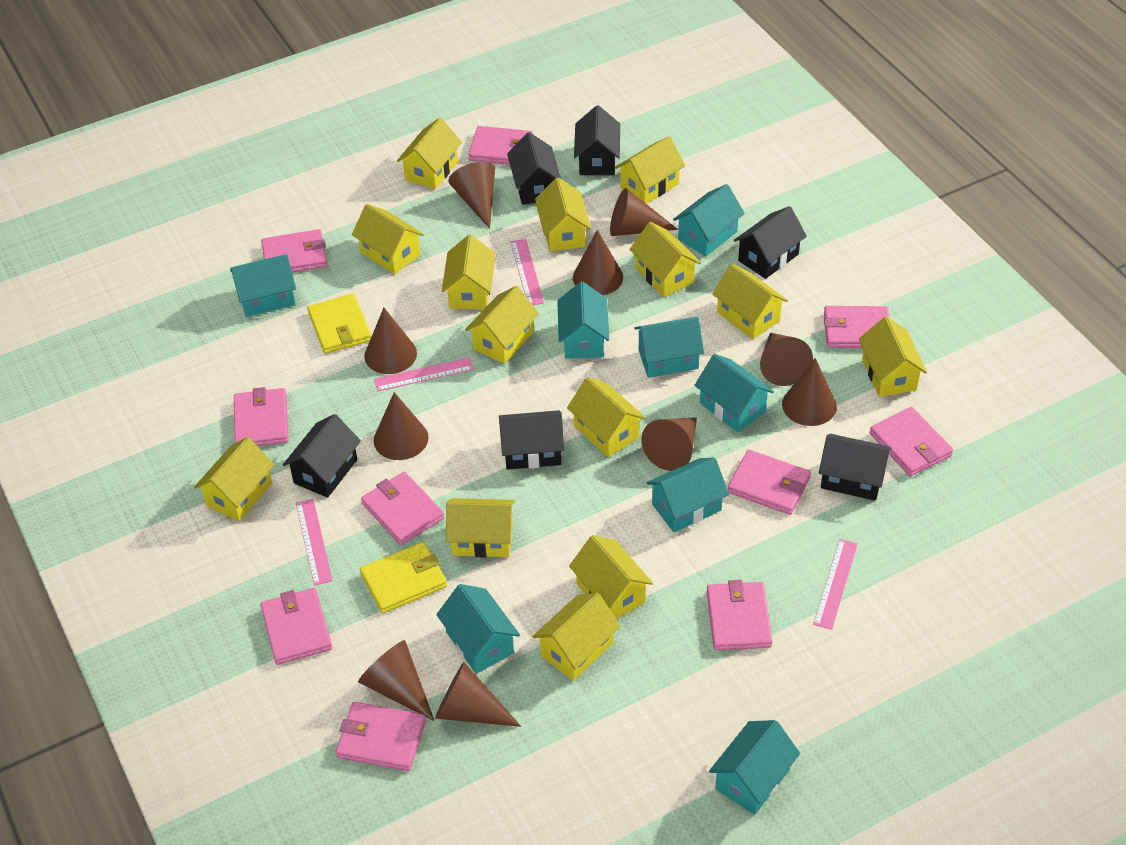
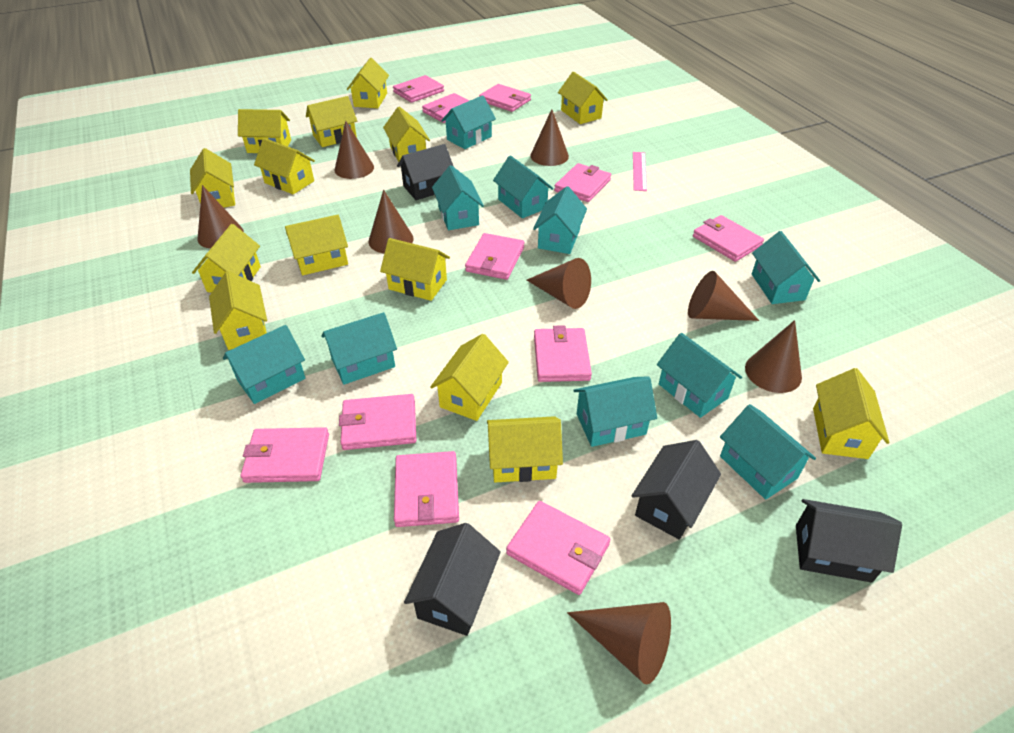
black house: 6 -> 4
brown cone: 10 -> 8
pink ruler: 4 -> 1
pink wallet: 10 -> 11
turquoise house: 8 -> 10
yellow wallet: 2 -> 0

